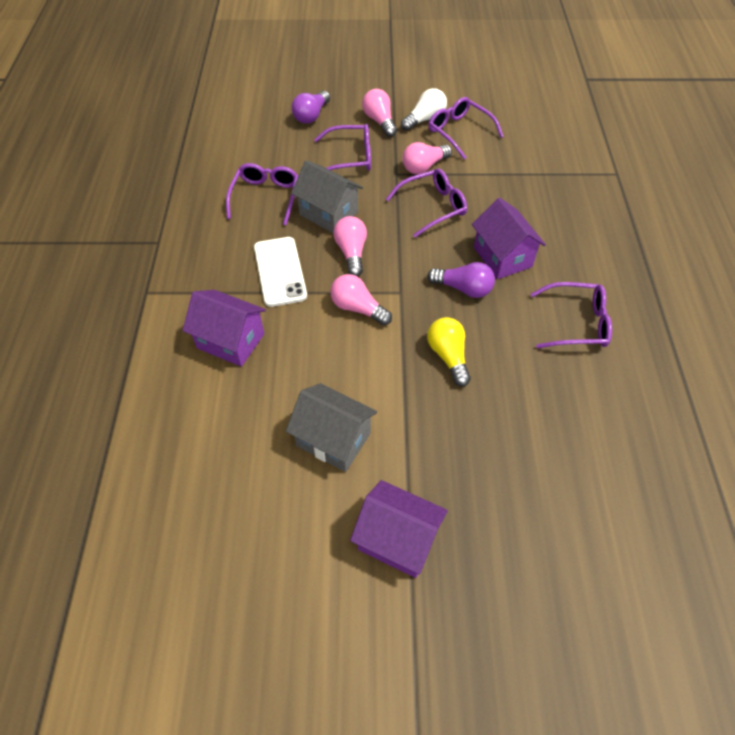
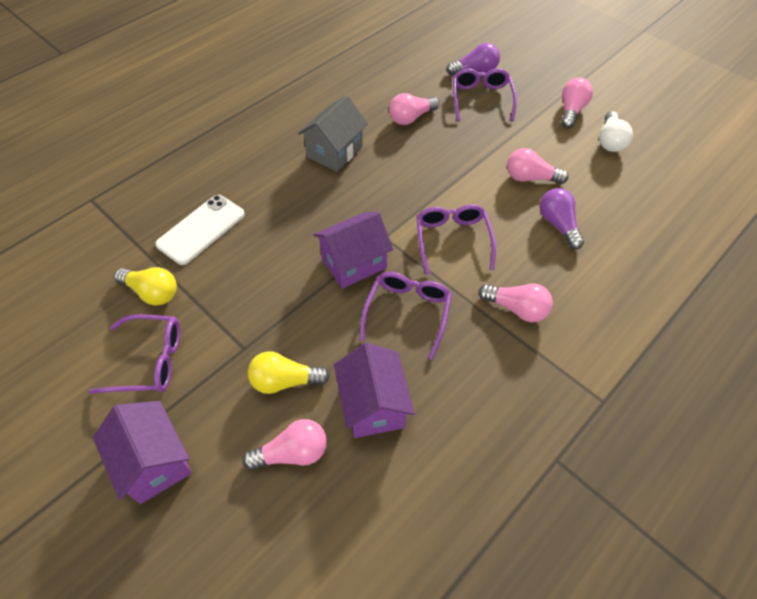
grey house: 2 -> 1
pink light bulb: 4 -> 5
purple glasses: 5 -> 4
yellow light bulb: 1 -> 2

